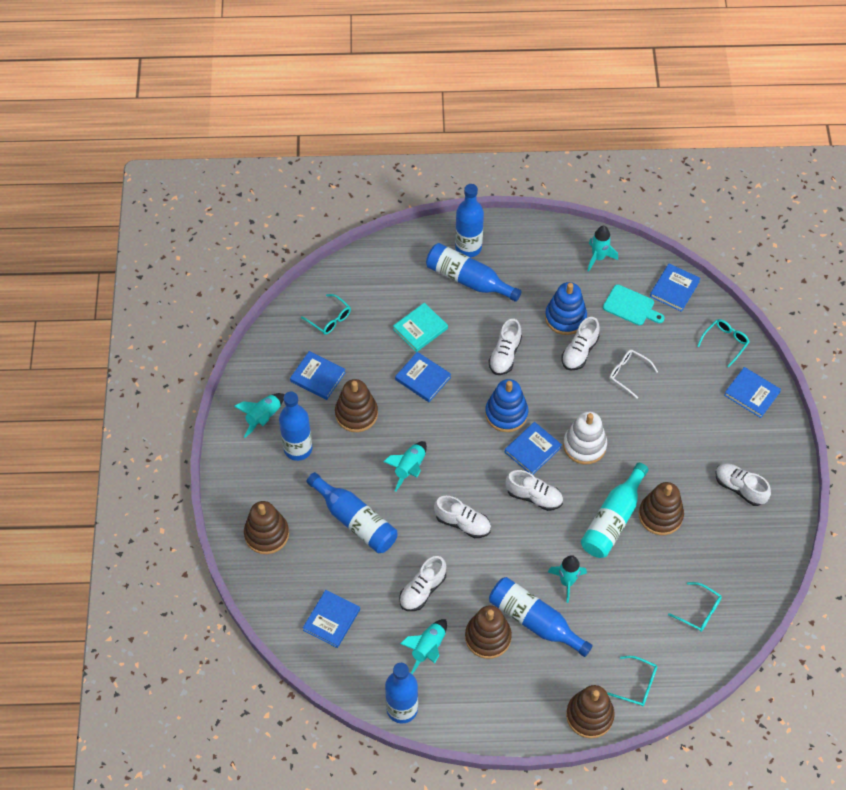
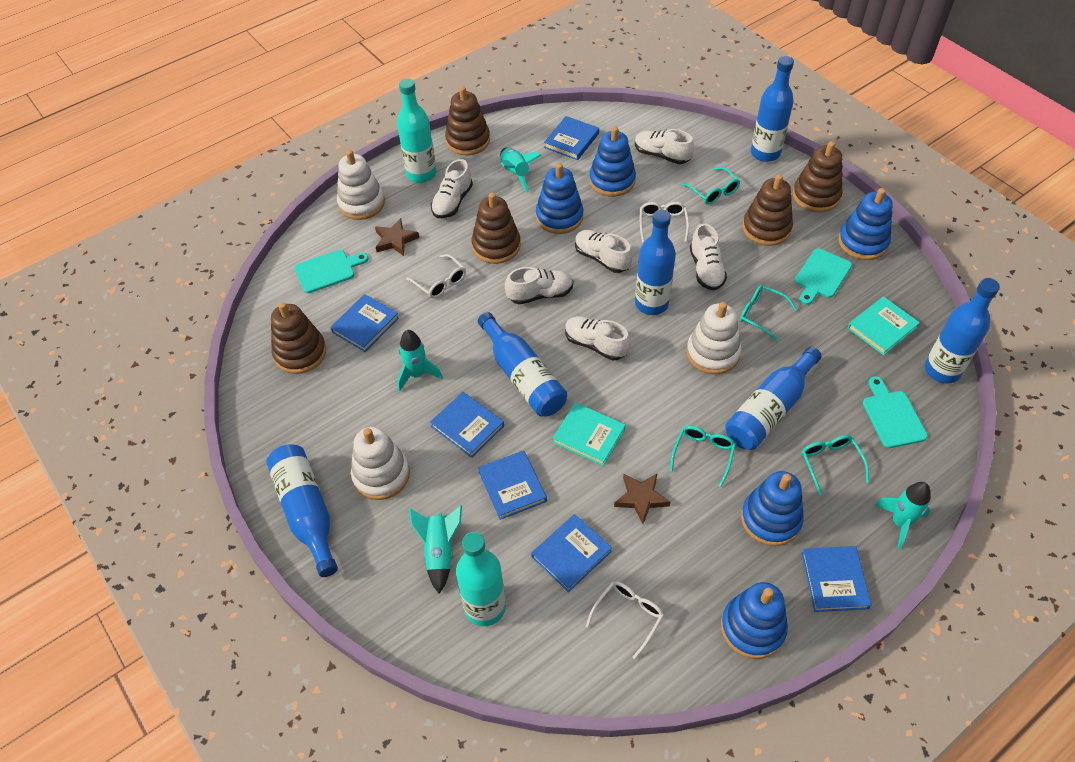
blue stacking toy: 2 -> 5
brown star: 0 -> 2
turquoise book: 1 -> 2
turquoise bottle: 1 -> 2
turquoise cutting board: 1 -> 3
turquoise rocket: 5 -> 4
white glasses: 1 -> 3
white stacking toy: 1 -> 3

